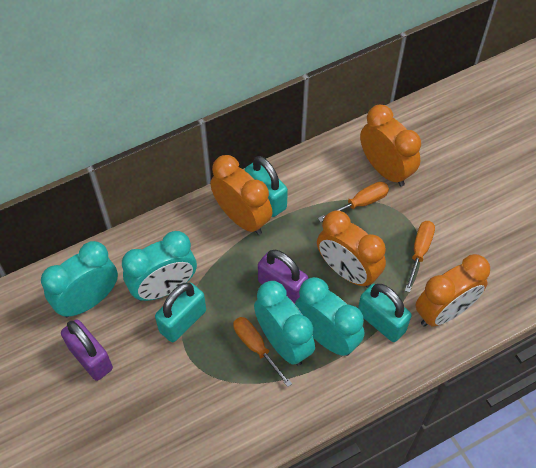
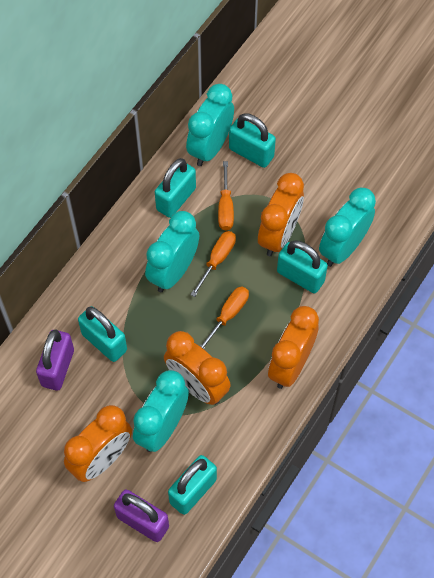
turquoise padlock: 3 -> 5

